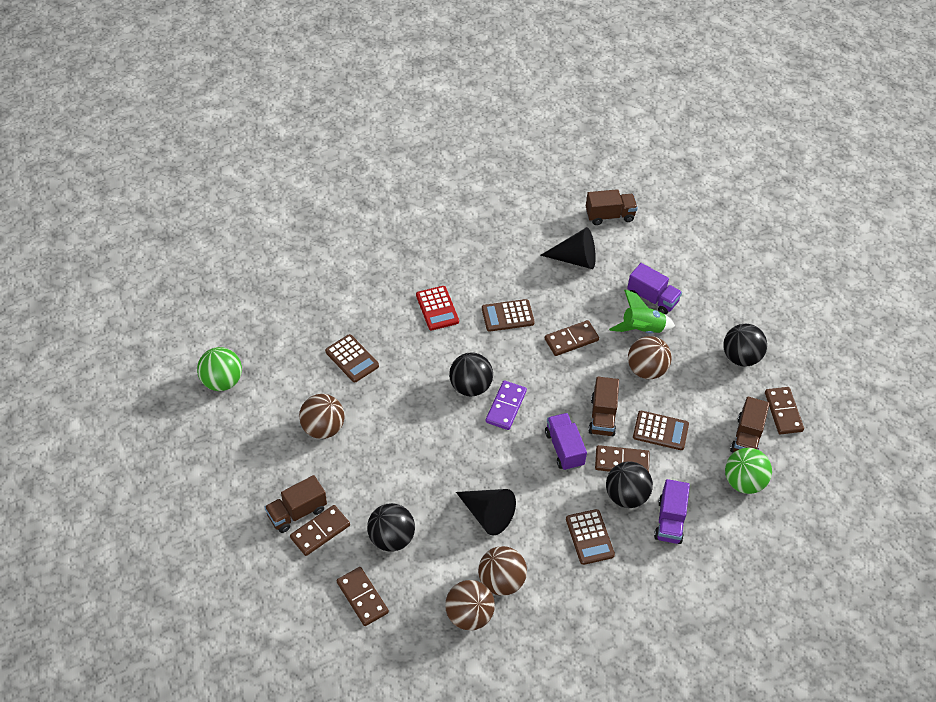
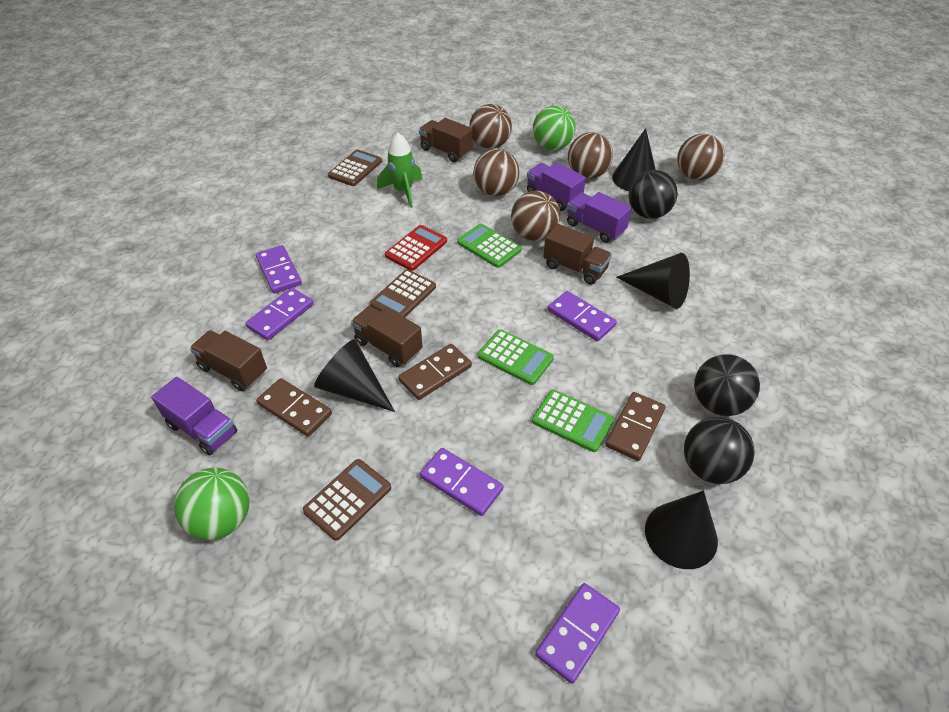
black ball: 4 -> 3
black cone: 2 -> 4
brown ball: 4 -> 5
brown calculator: 4 -> 3
brown domino: 5 -> 3
green calculator: 0 -> 3
purple domino: 1 -> 5

